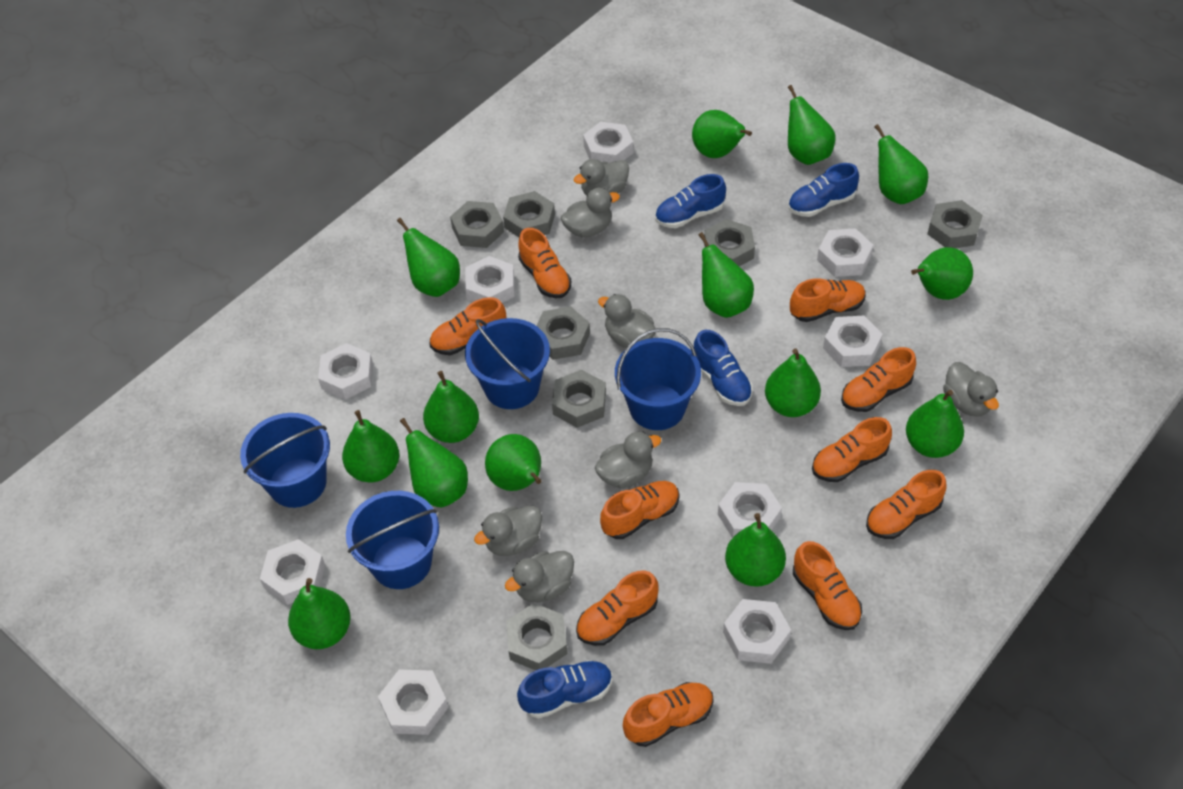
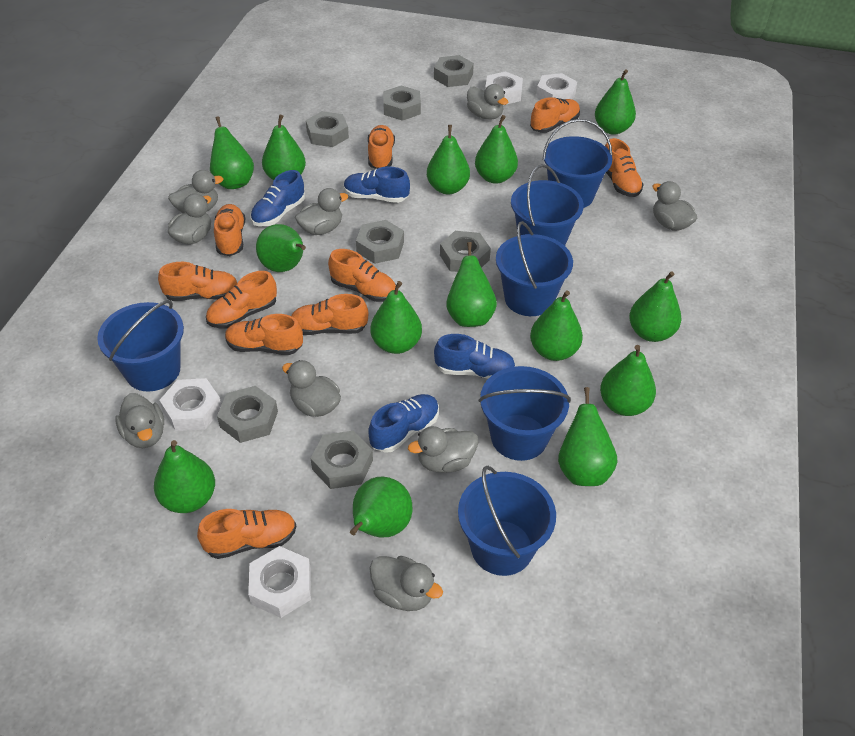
blue bucket: 4 -> 6
grey duck: 7 -> 9
white nut: 9 -> 4

